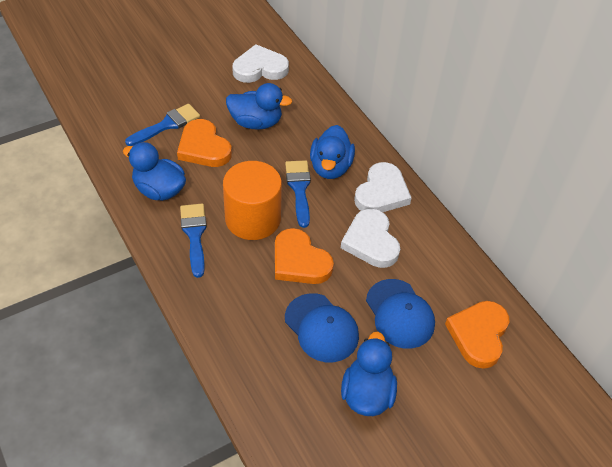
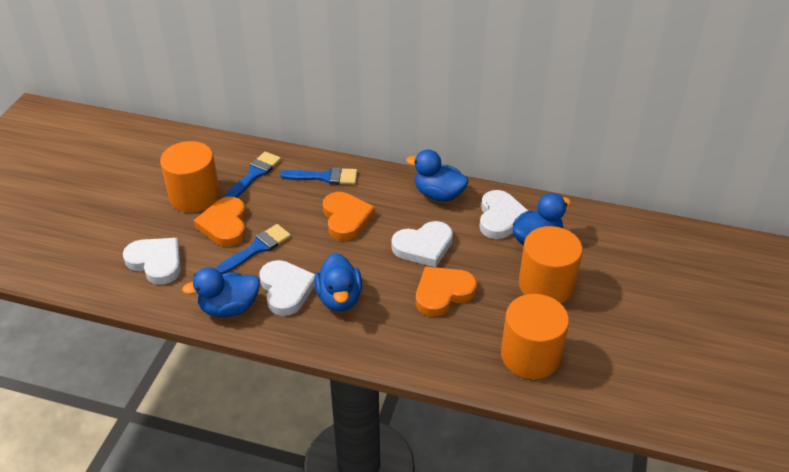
blue cap: 2 -> 0
orange cylinder: 1 -> 3
white heart: 3 -> 4

